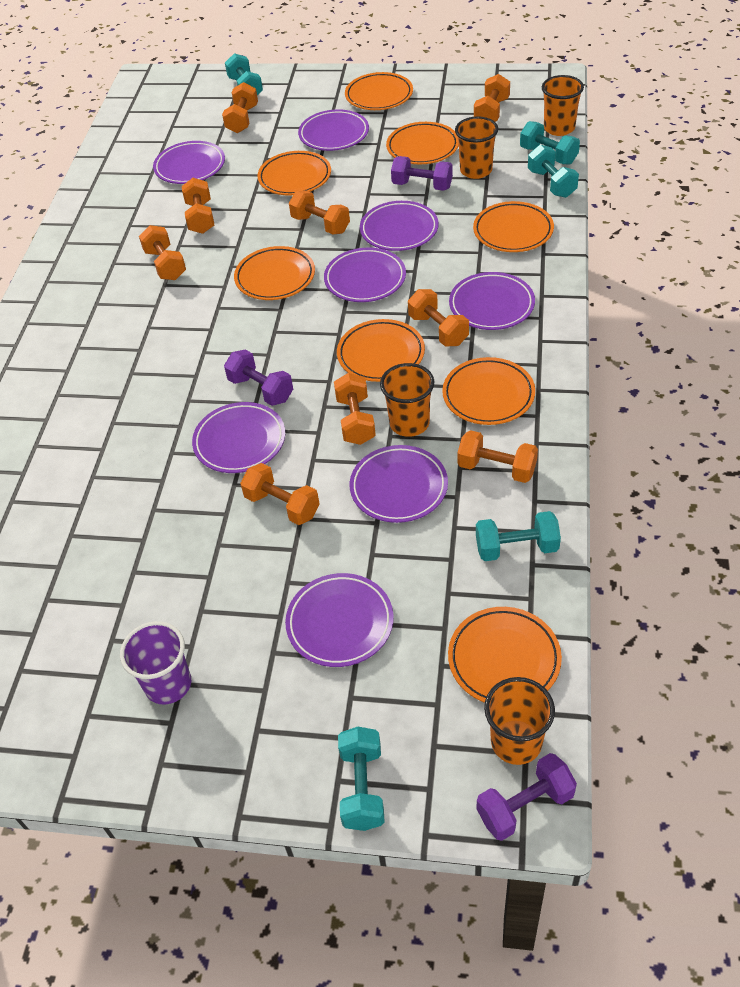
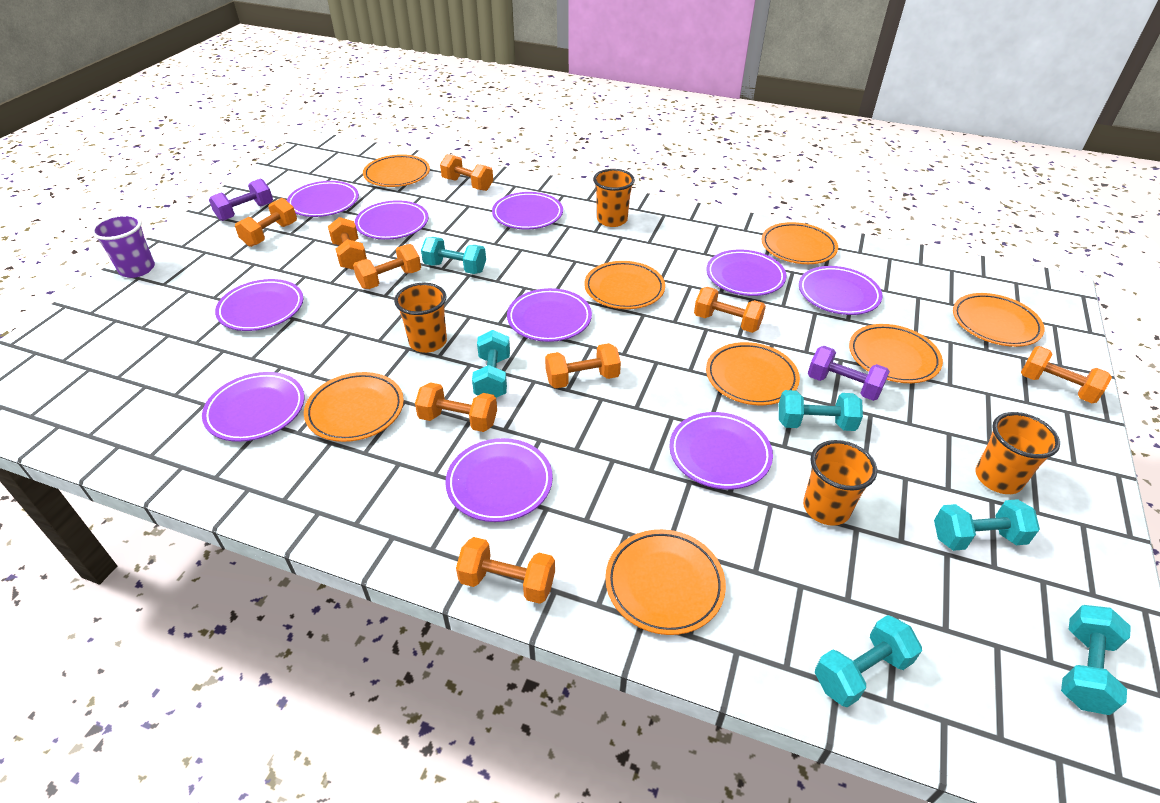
purple dumbbell: 3 -> 2
purple plate: 8 -> 10
turquoise dumbbell: 5 -> 6

